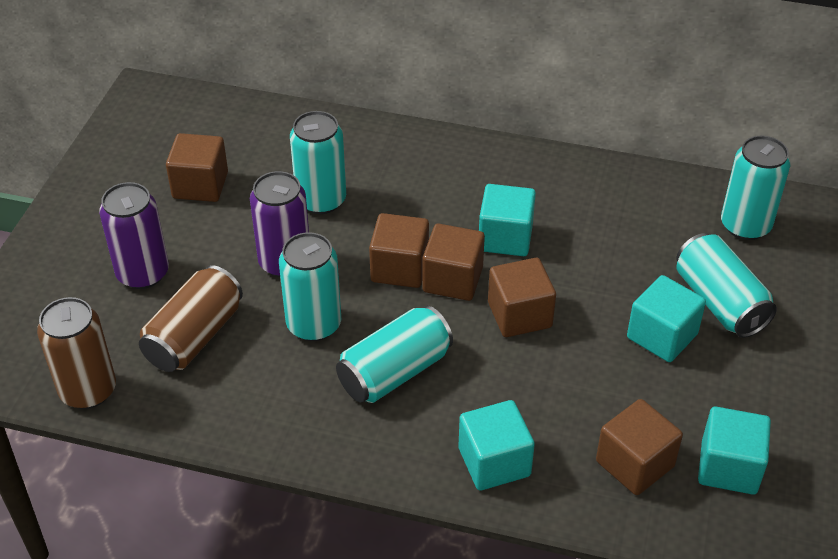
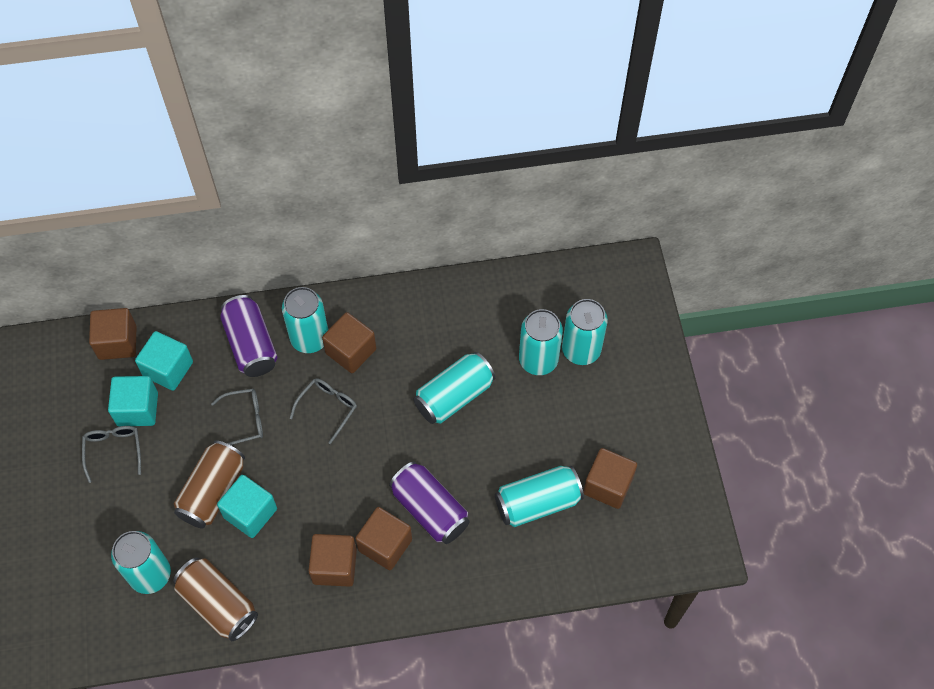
grey glasses: 0 -> 3
turquoise can: 5 -> 6
turquoise cube: 4 -> 3

